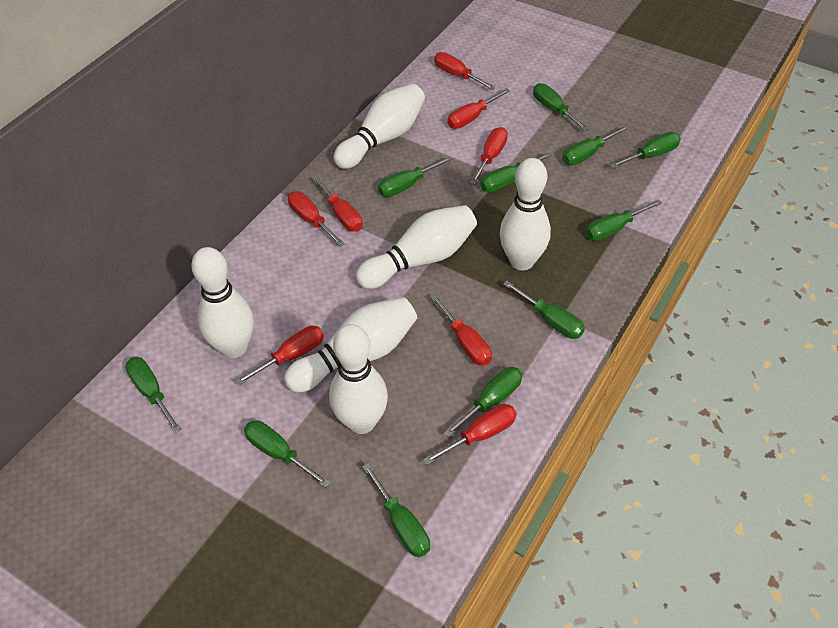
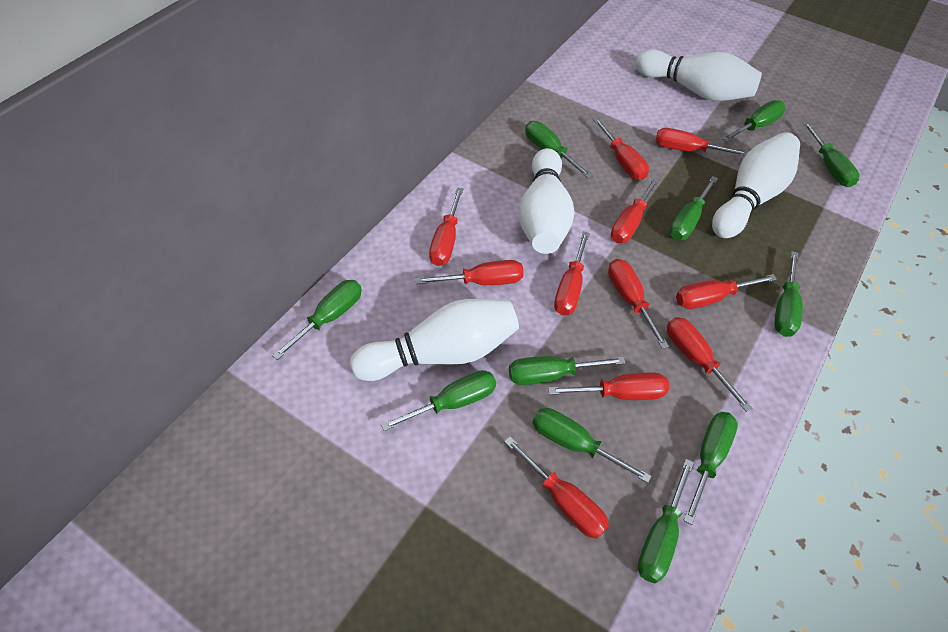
red screwdriver: 8 -> 11
white bowling pin: 6 -> 4

